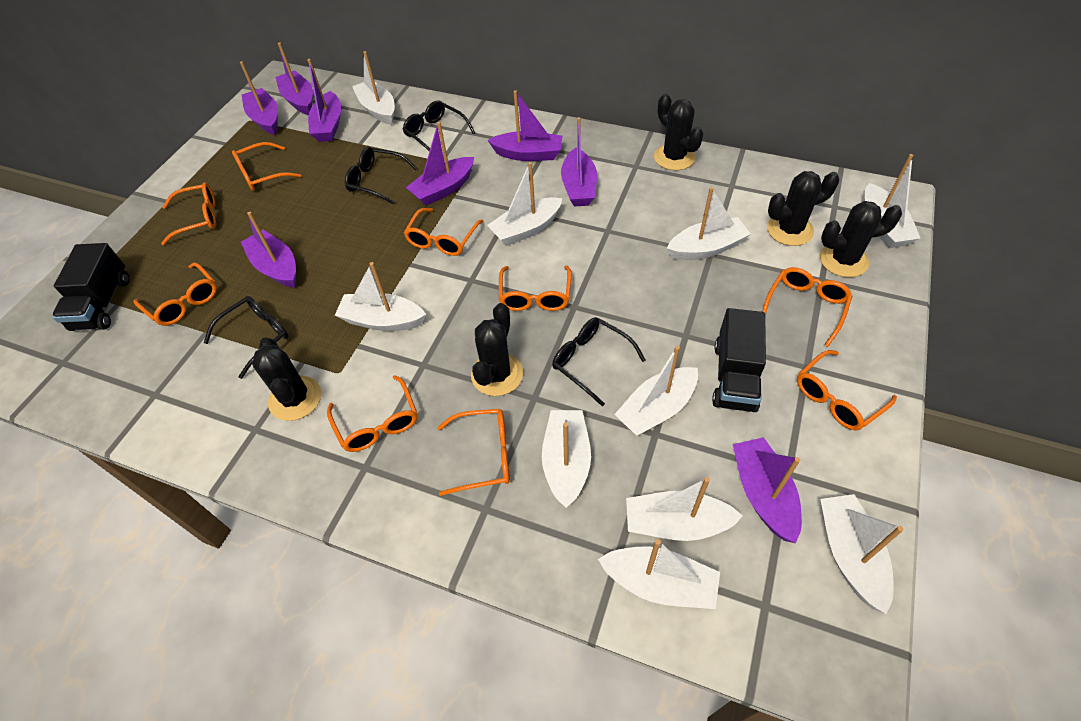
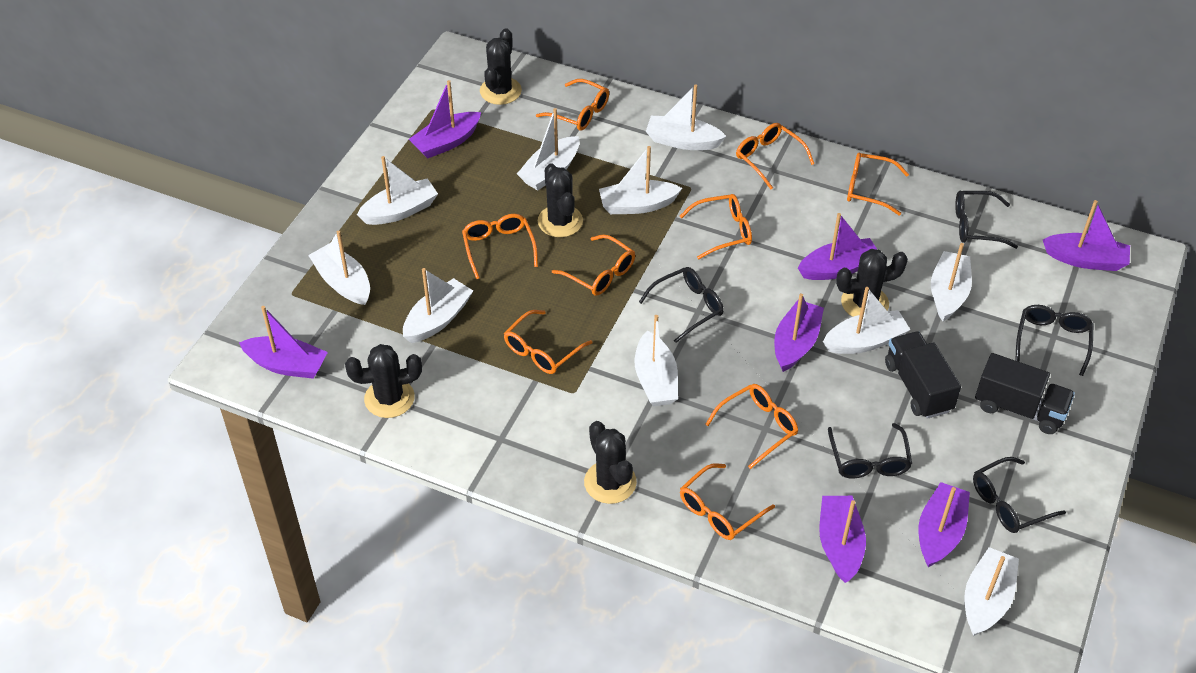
black glasses: 4 -> 5
purple boat: 8 -> 7

